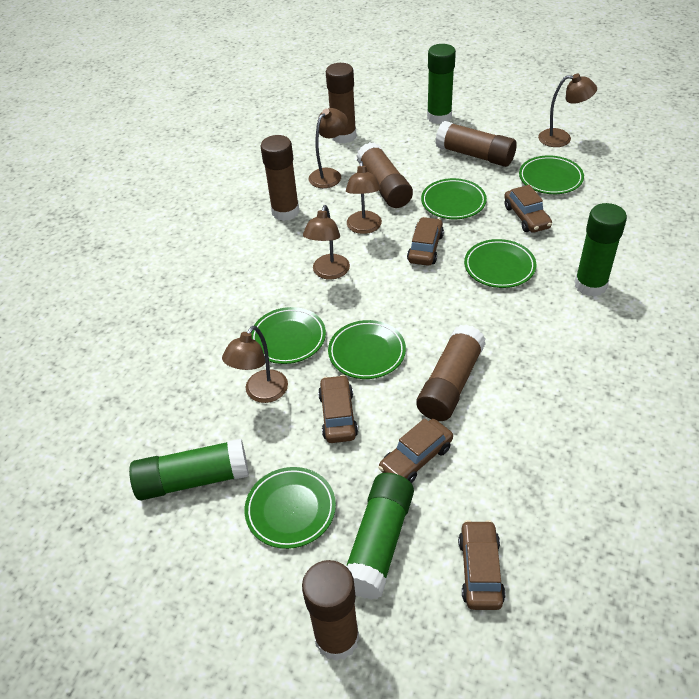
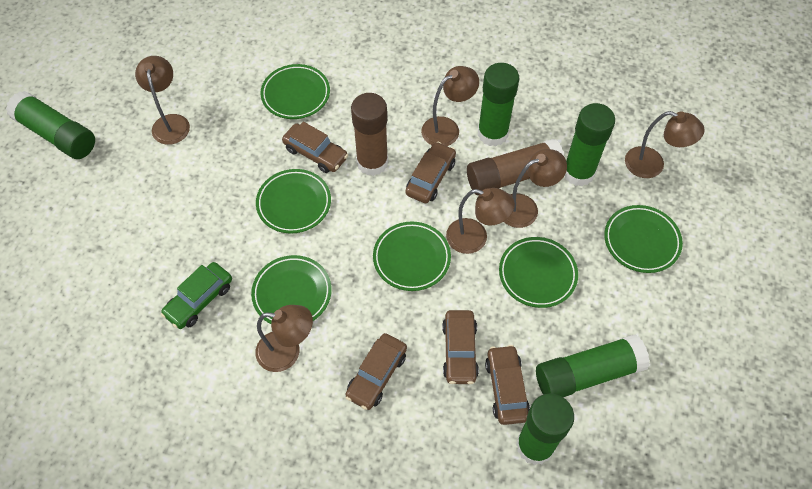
brown glue stick: 6 -> 2
brown lamp: 5 -> 6
green car: 0 -> 1
green glue stick: 4 -> 5

